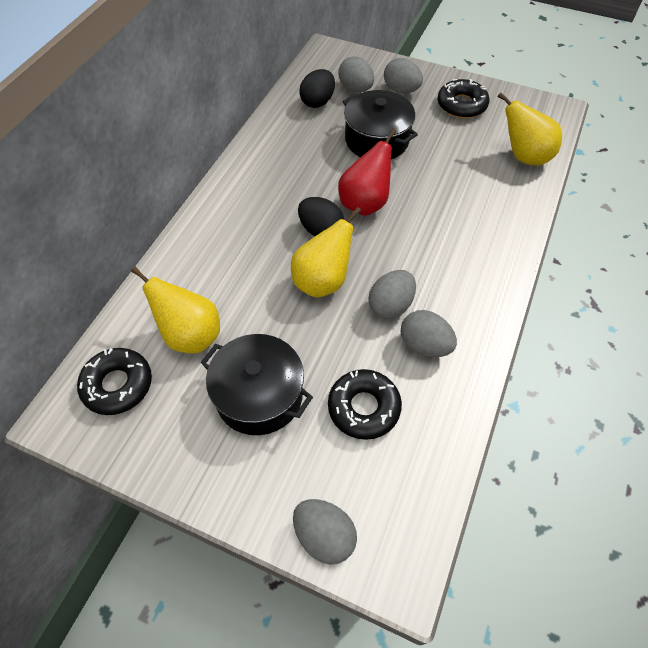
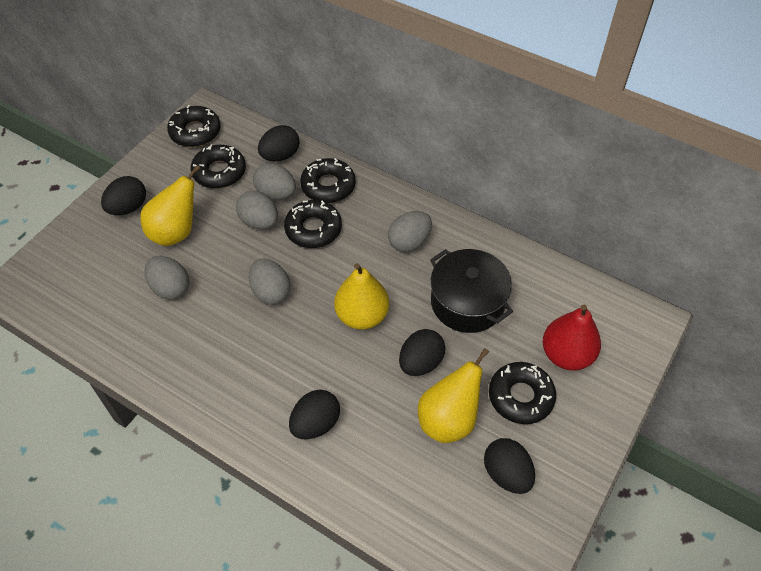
black donut: 3 -> 5
black egg: 2 -> 5
black pot: 2 -> 1

